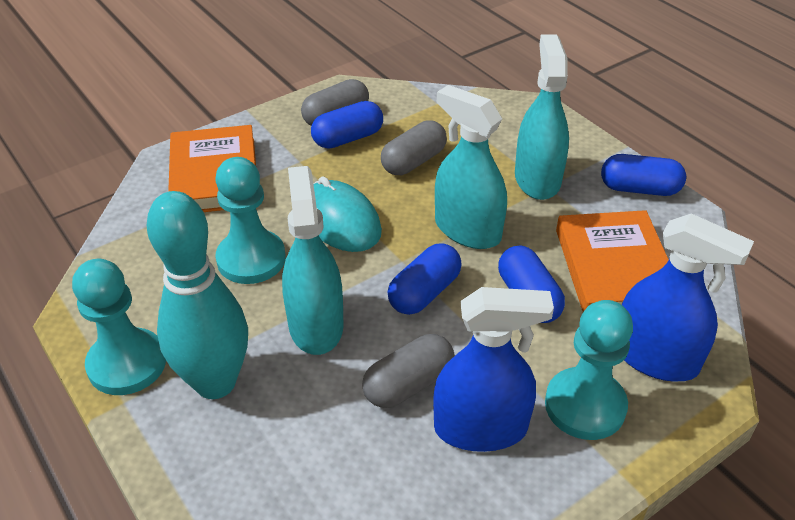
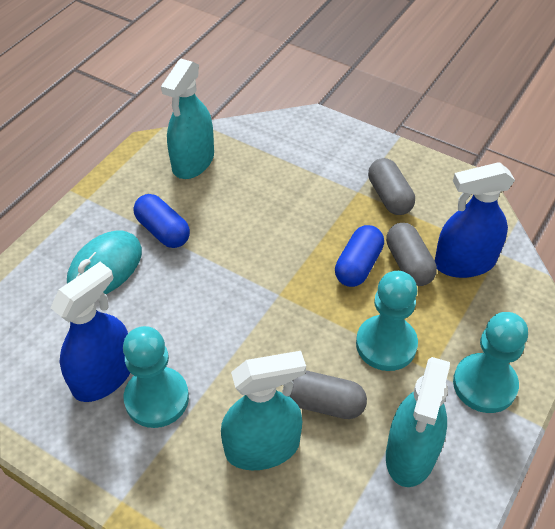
blue capsule: 4 -> 2
orange book: 2 -> 0
turquoise bowling pin: 1 -> 0

